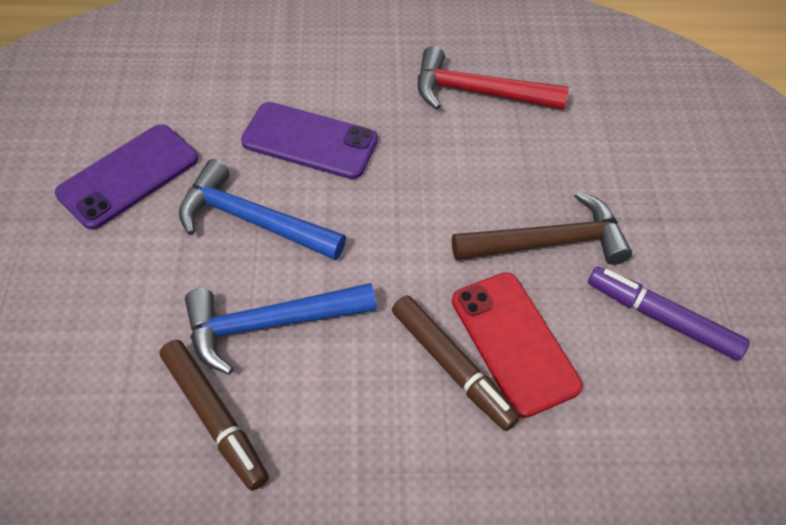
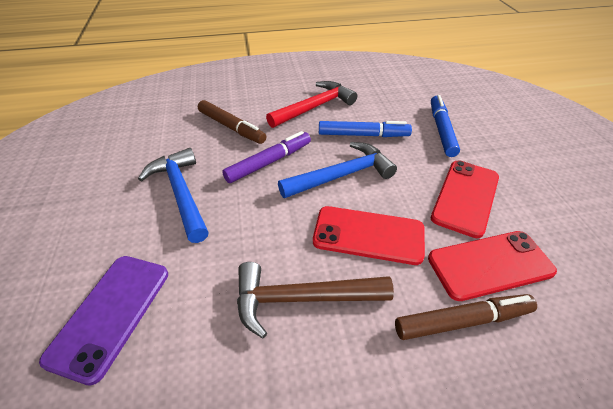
blue marker: 0 -> 2
purple phone: 2 -> 1
red phone: 1 -> 3

